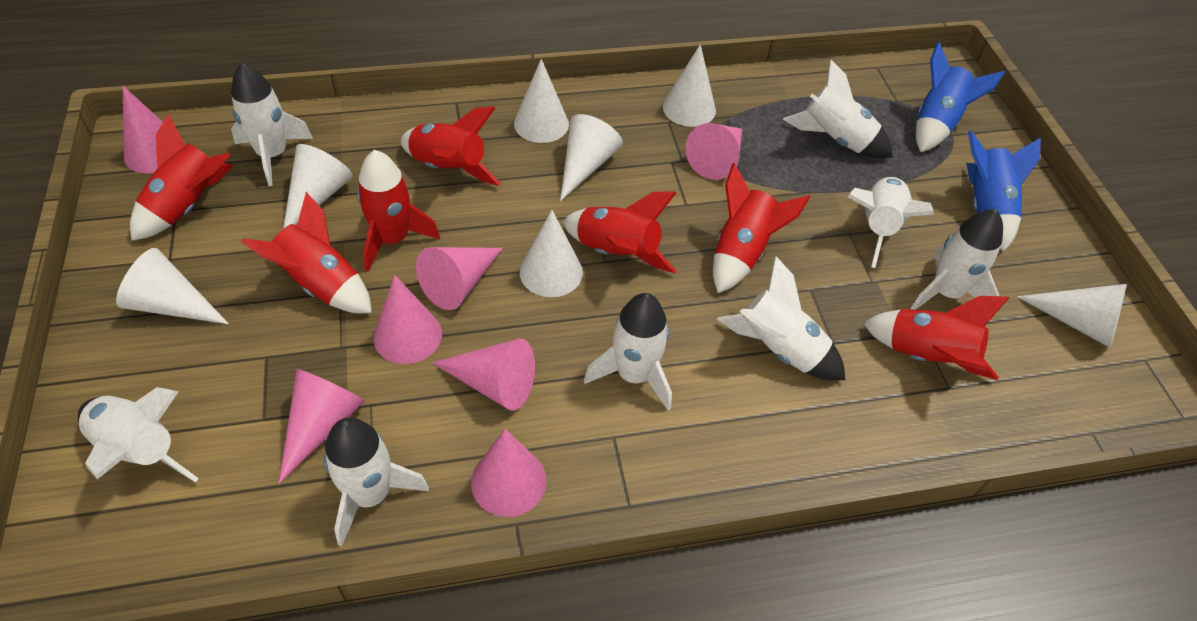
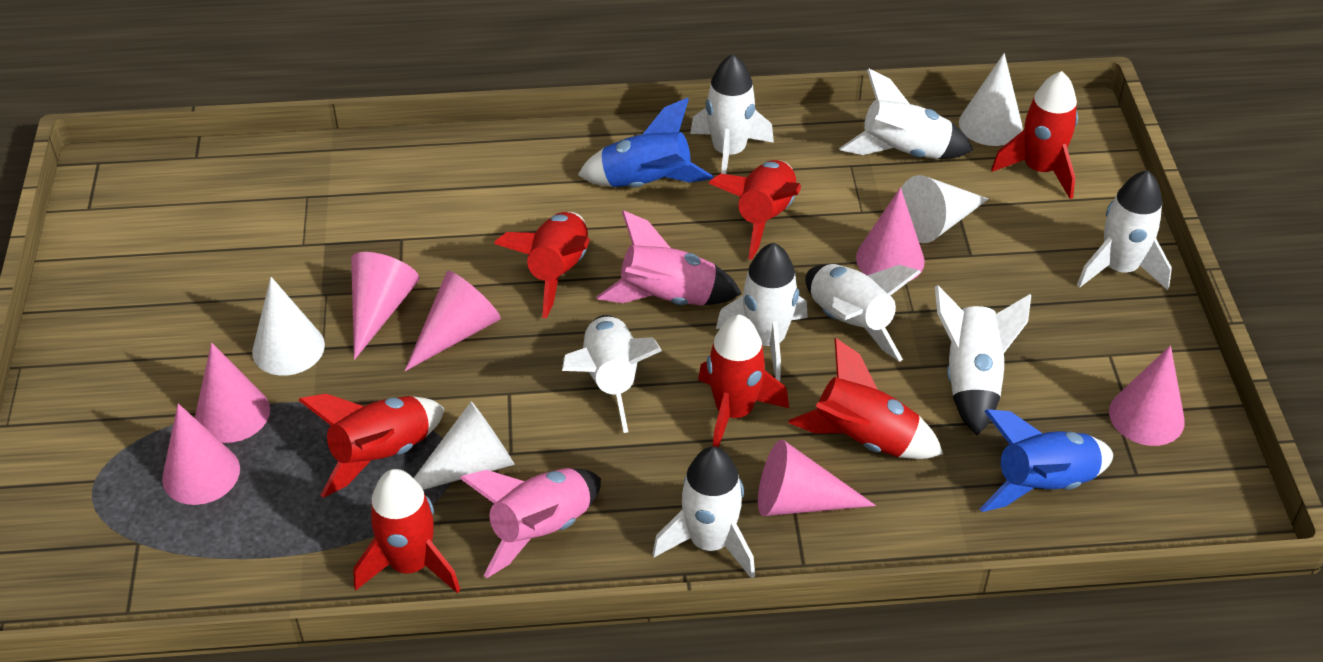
pink rocket: 0 -> 2
white cone: 7 -> 4

